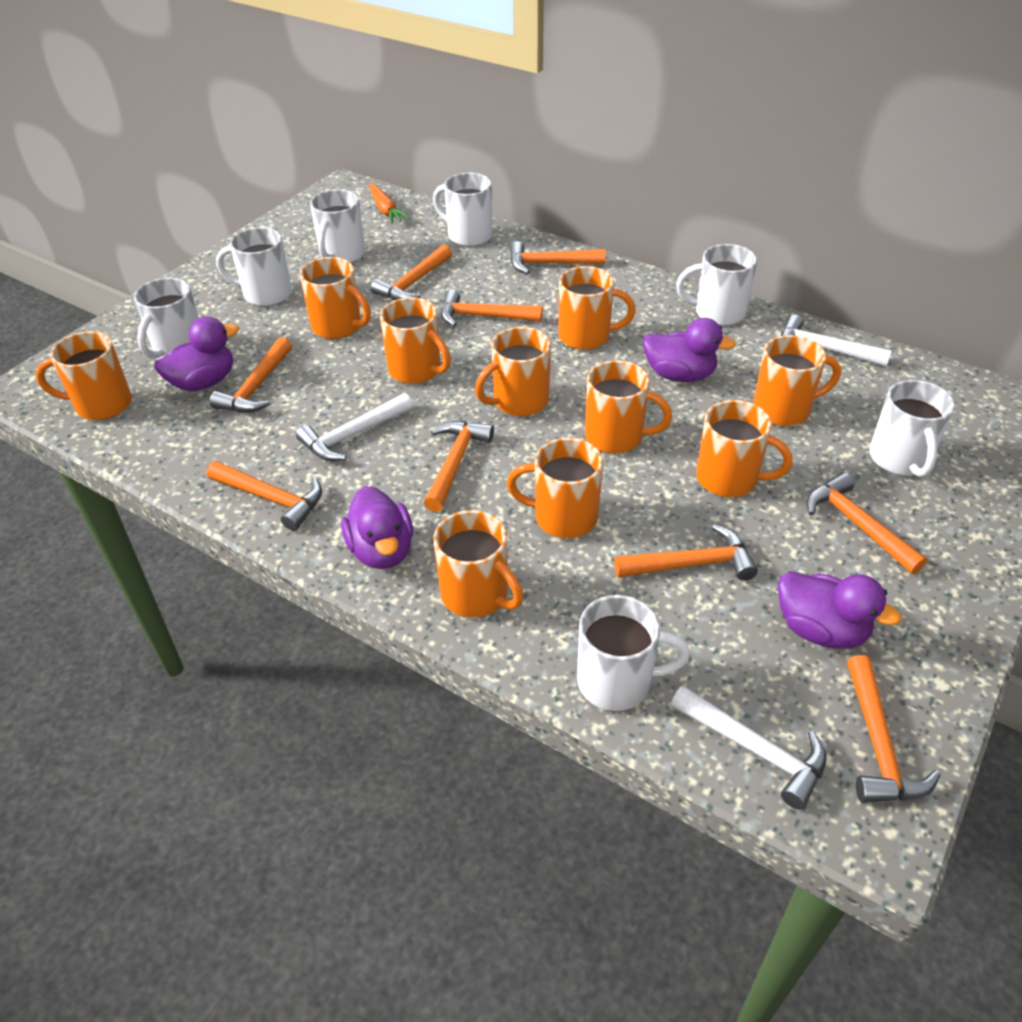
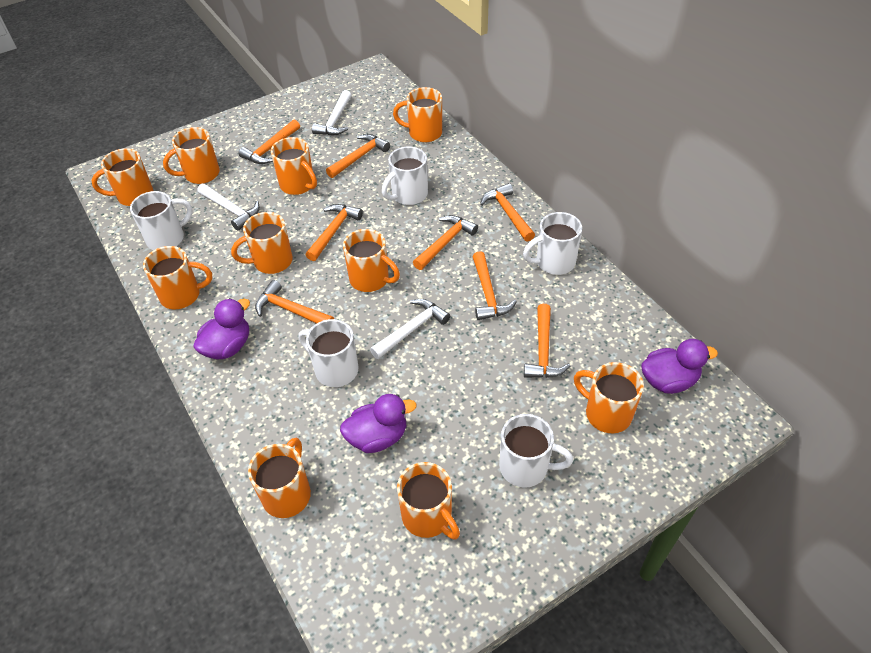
orange carrot: 1 -> 0
orange hammer: 9 -> 8
purple duck: 4 -> 3
white mug: 7 -> 5

